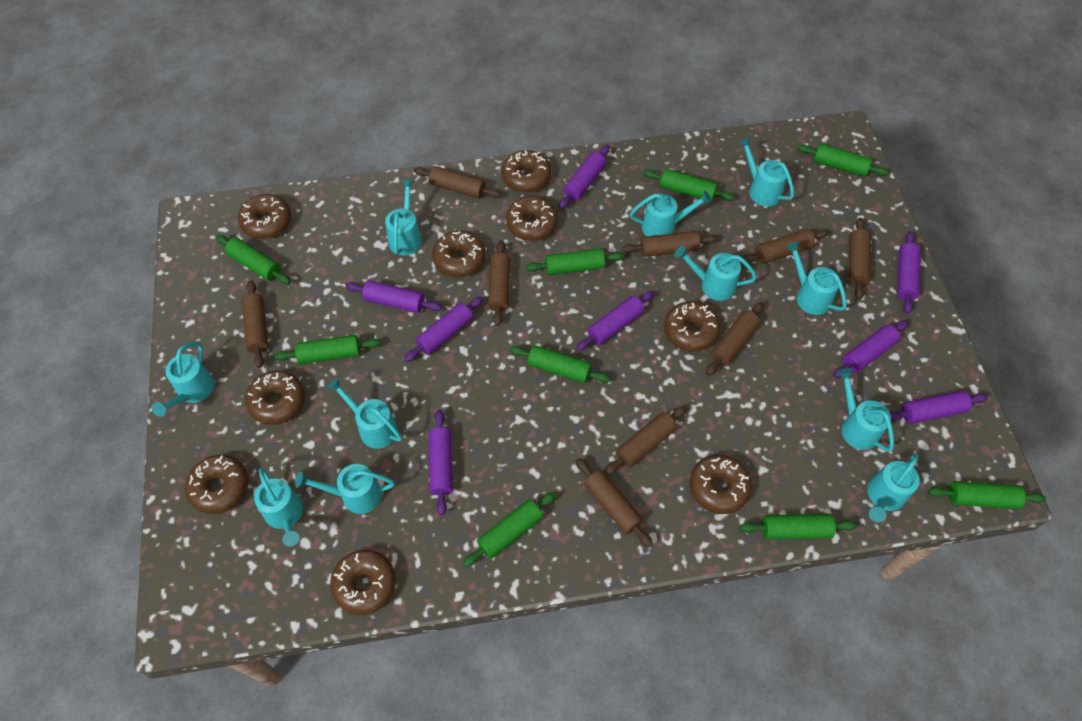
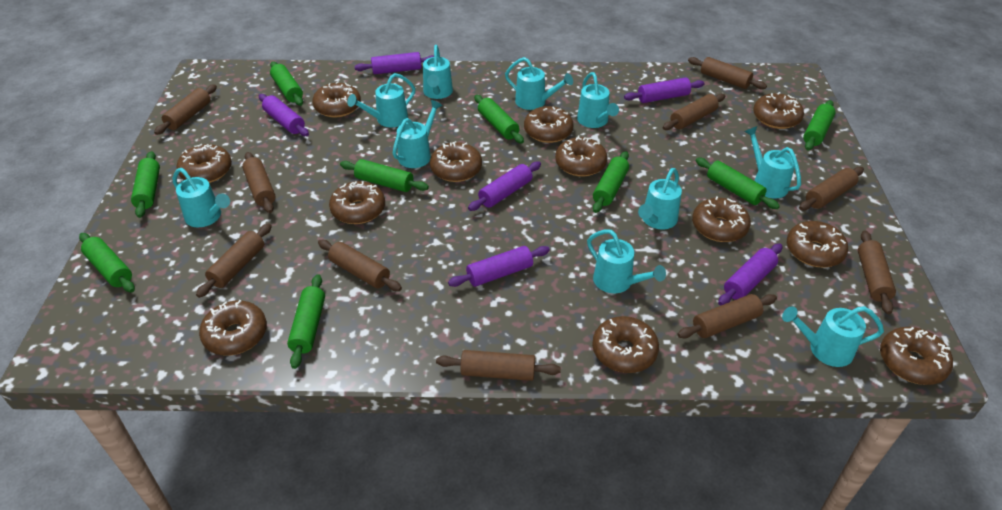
brown donut: 9 -> 12
brown rolling pin: 9 -> 10
purple rolling pin: 8 -> 6
turquoise watering can: 11 -> 10

